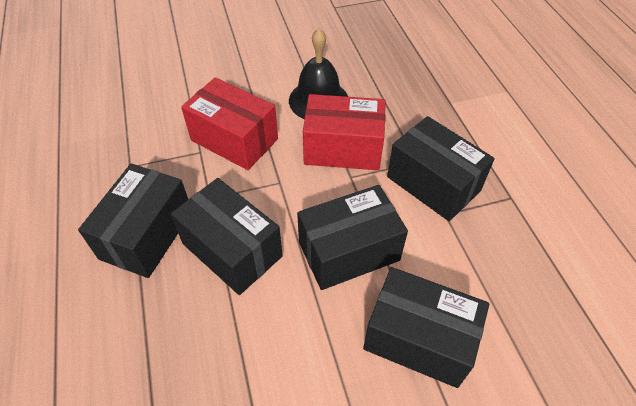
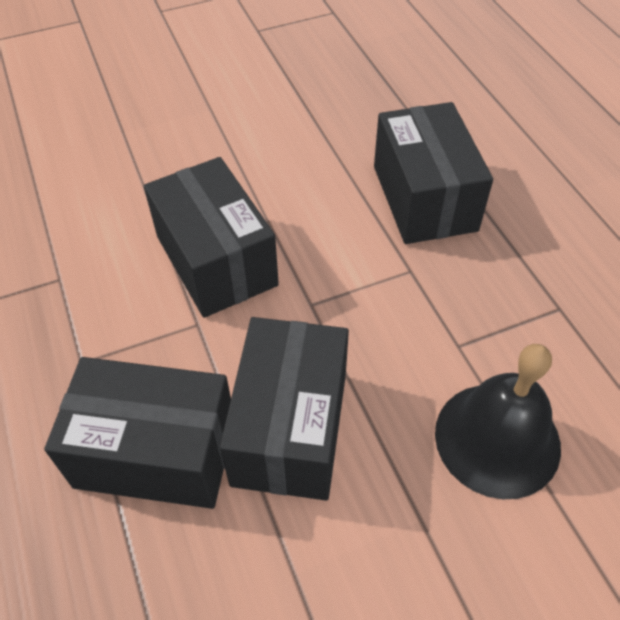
black box: 5 -> 4
red box: 2 -> 0

